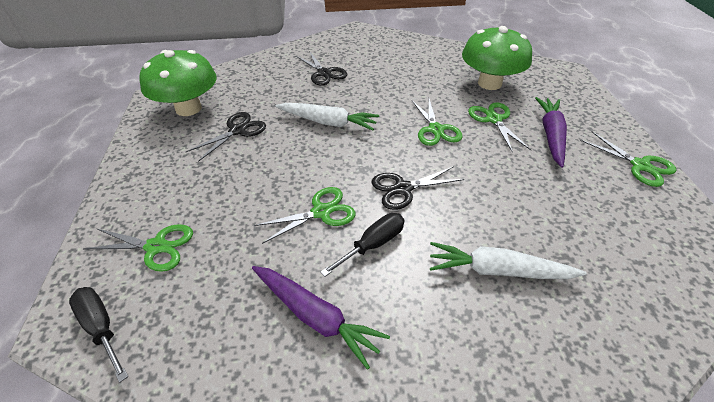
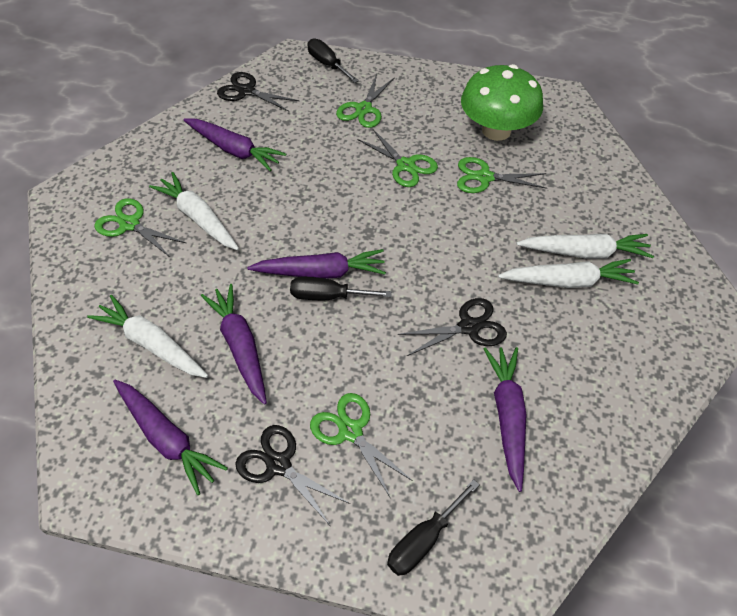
black screwdriver: 2 -> 3
green mushroom: 2 -> 1
purple carrot: 2 -> 5
white carrot: 2 -> 4

